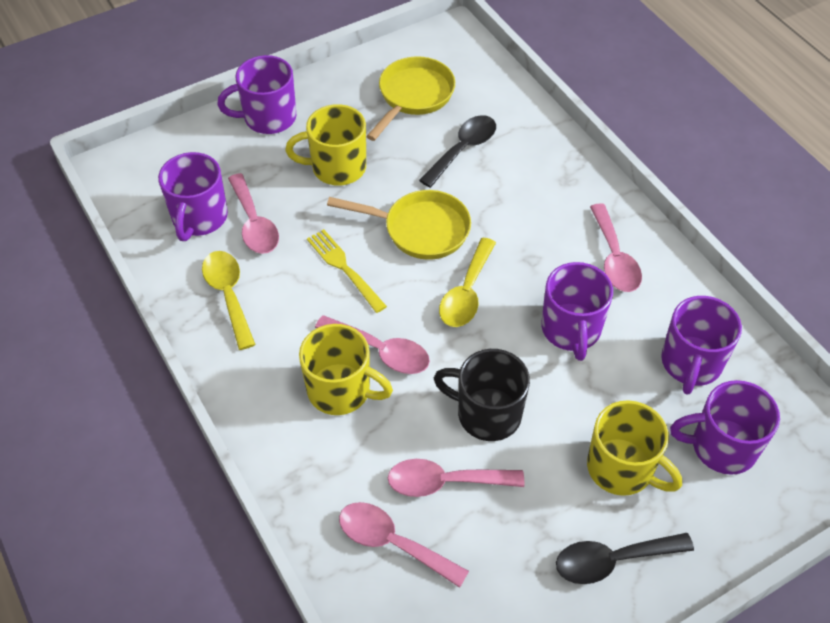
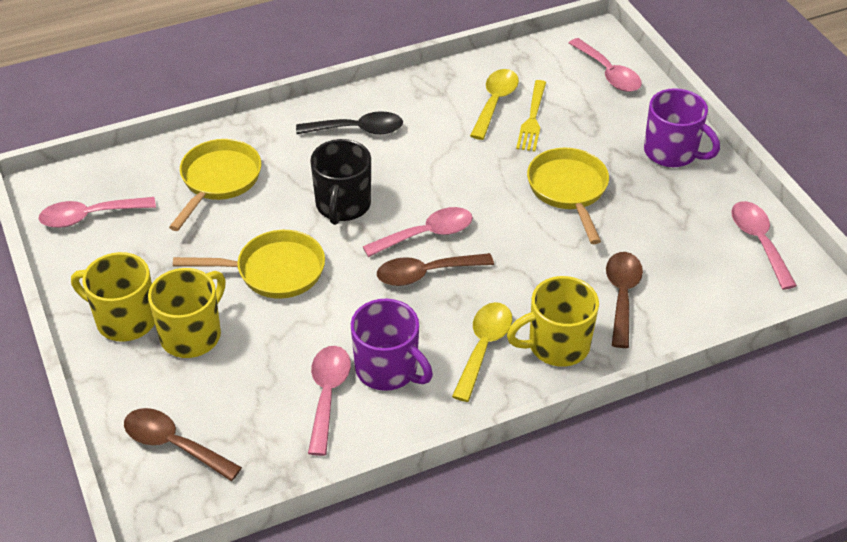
black spoon: 2 -> 1
brown spoon: 0 -> 3
purple mug: 5 -> 2
yellow pan: 2 -> 3

